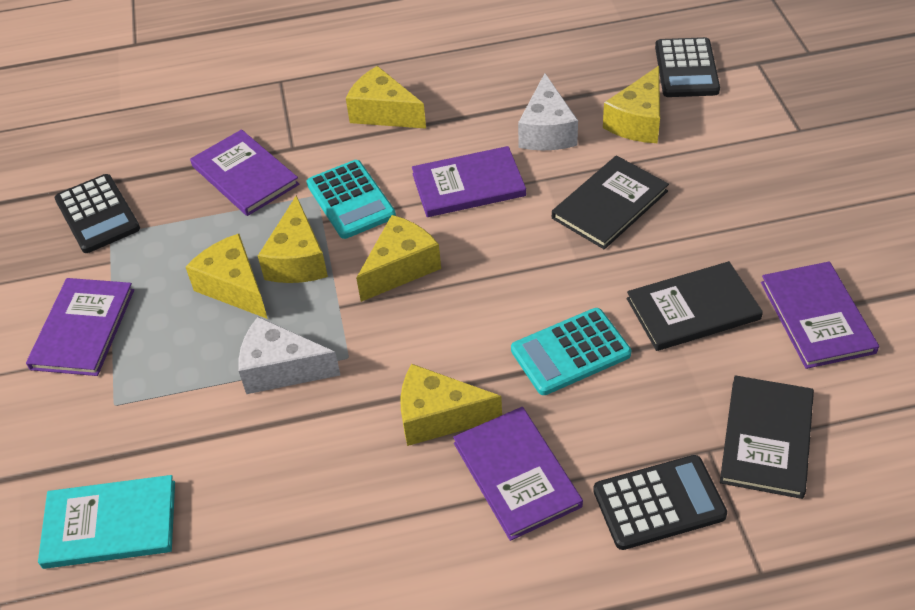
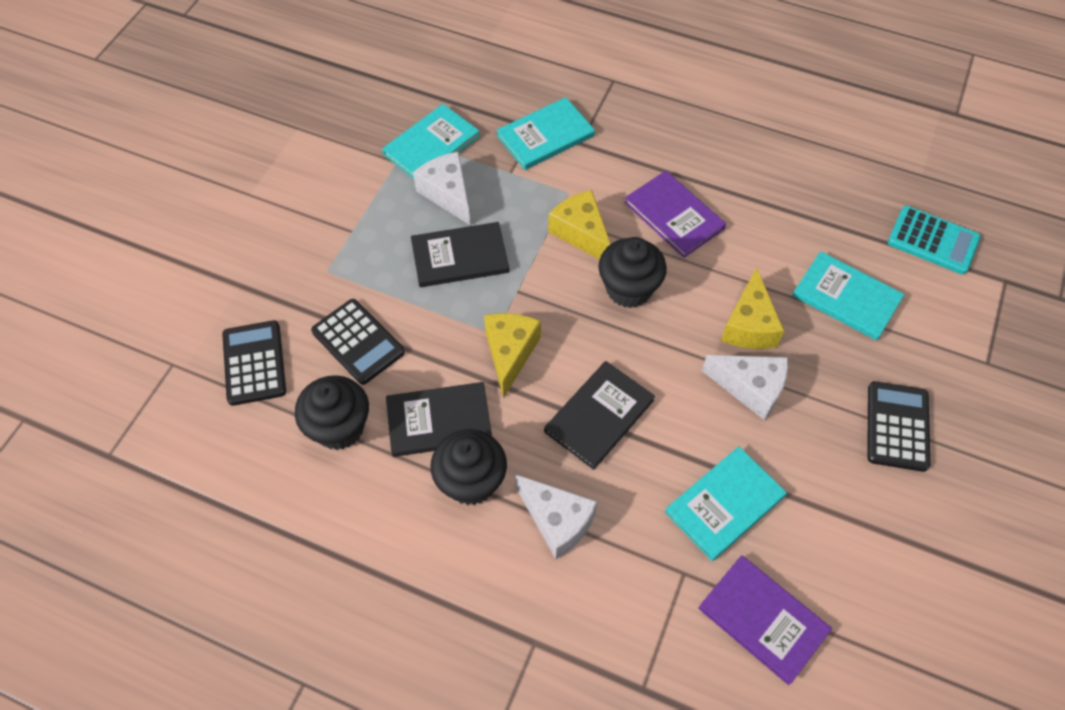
black cupcake: 0 -> 3
purple book: 5 -> 2
turquoise book: 1 -> 4
turquoise calculator: 2 -> 1
white cheese: 2 -> 3
yellow cheese: 6 -> 3

